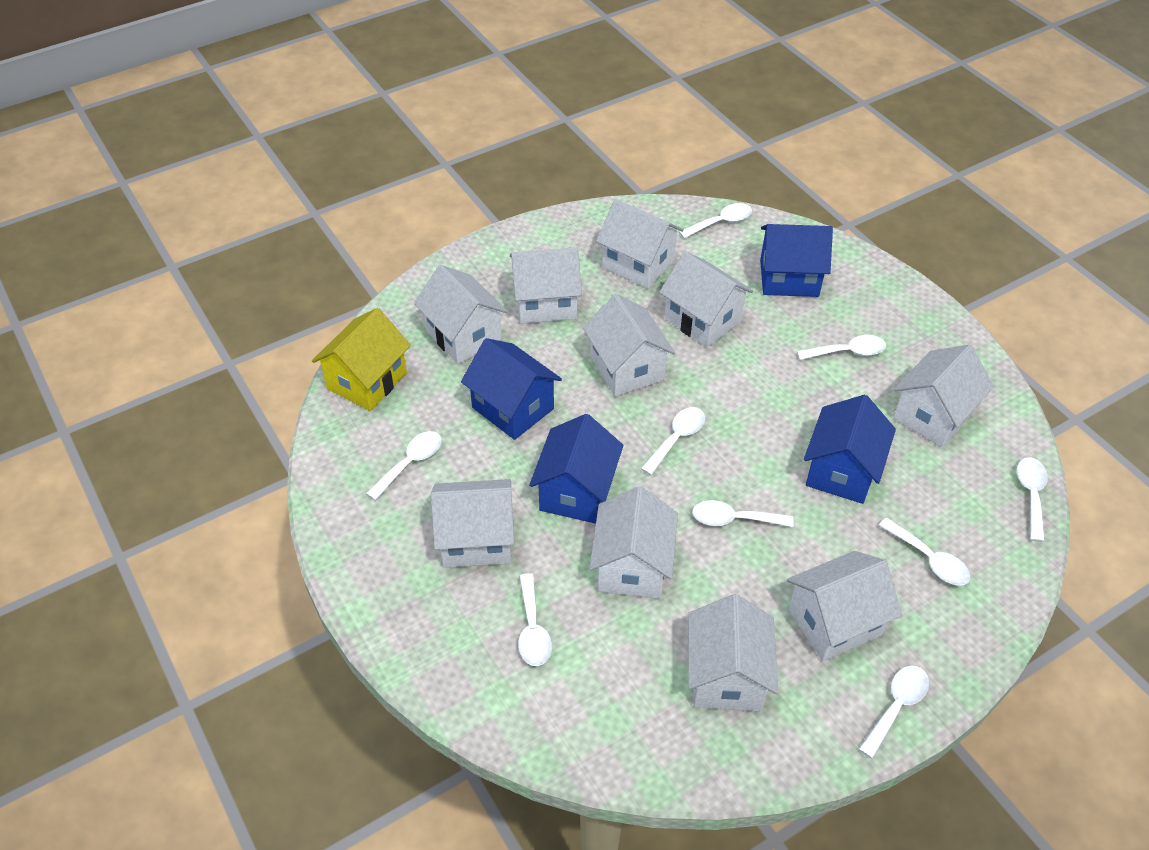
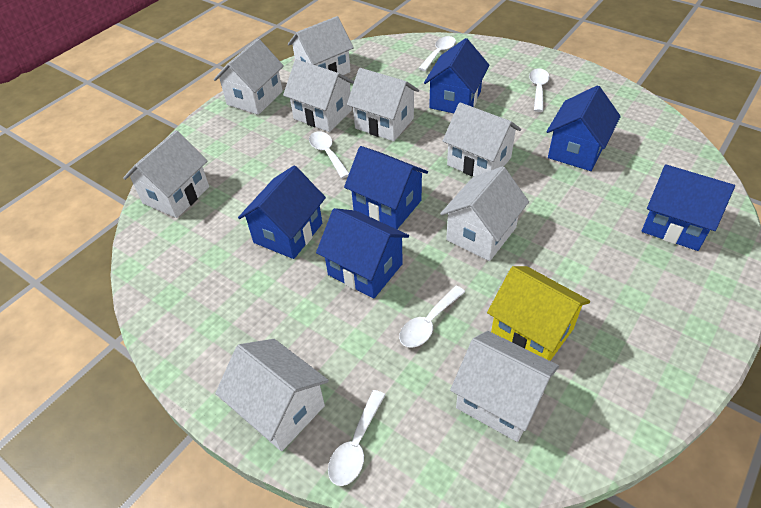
blue house: 4 -> 6
white house: 10 -> 9
white spoon: 9 -> 5

